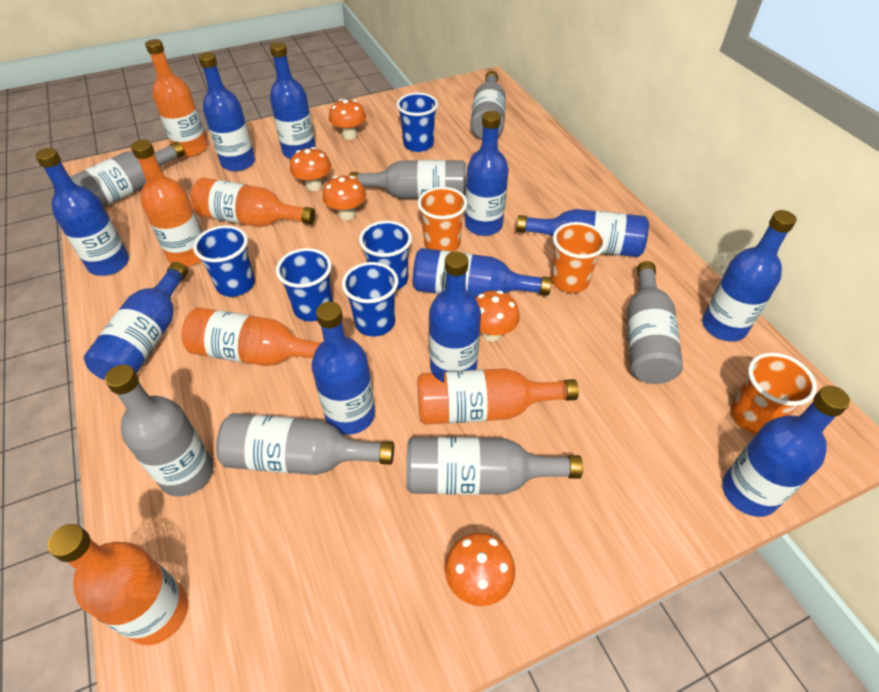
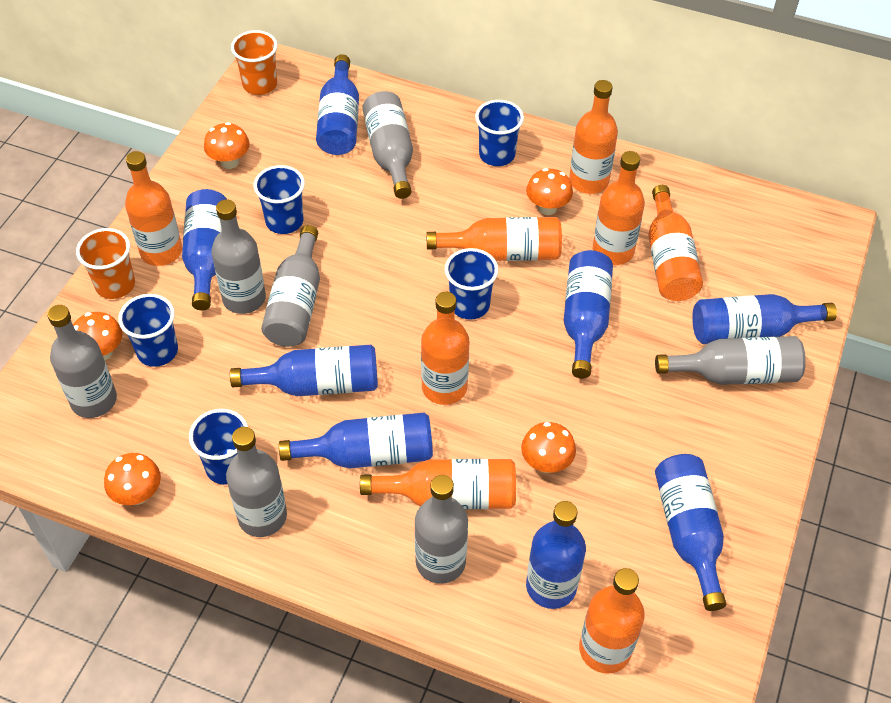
blue bottle: 11 -> 8
orange bottle: 6 -> 8
orange cup: 3 -> 2

